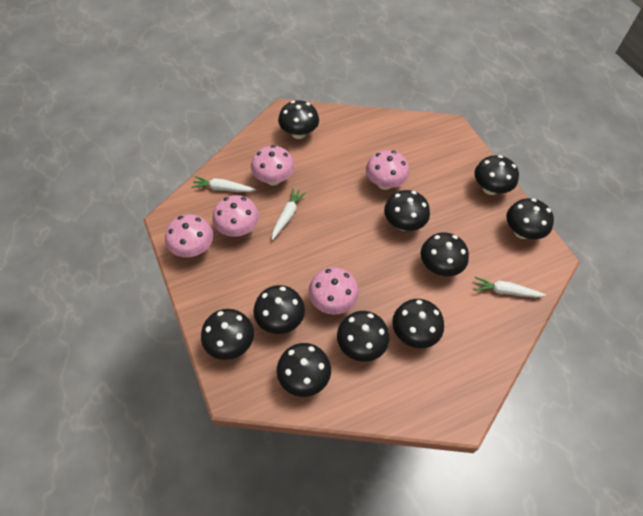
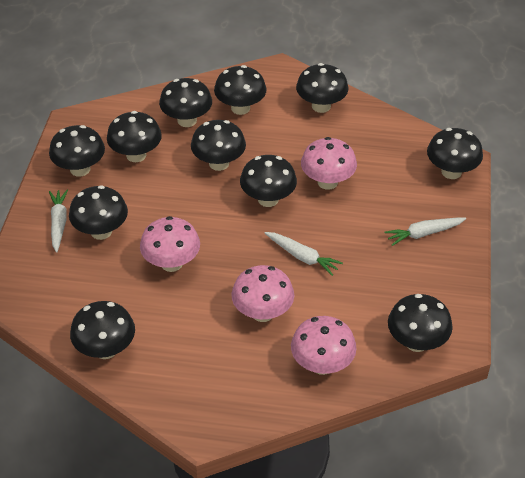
black mushroom: 10 -> 11
pink mushroom: 5 -> 4

